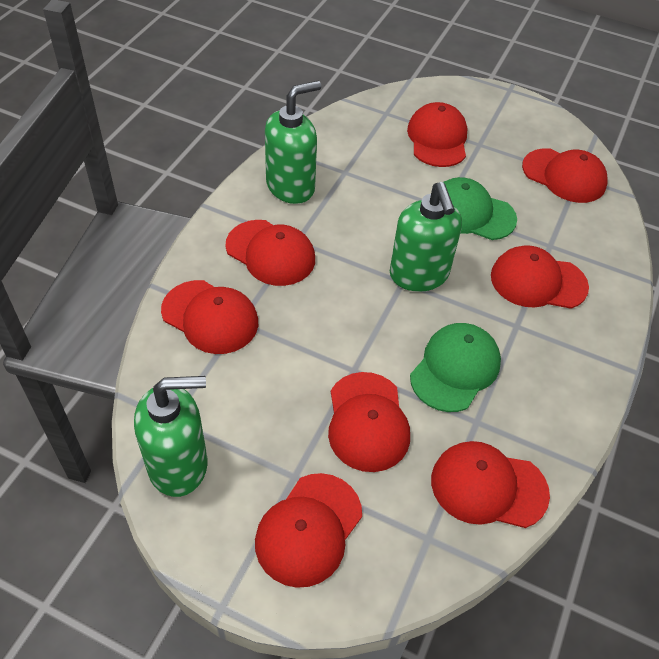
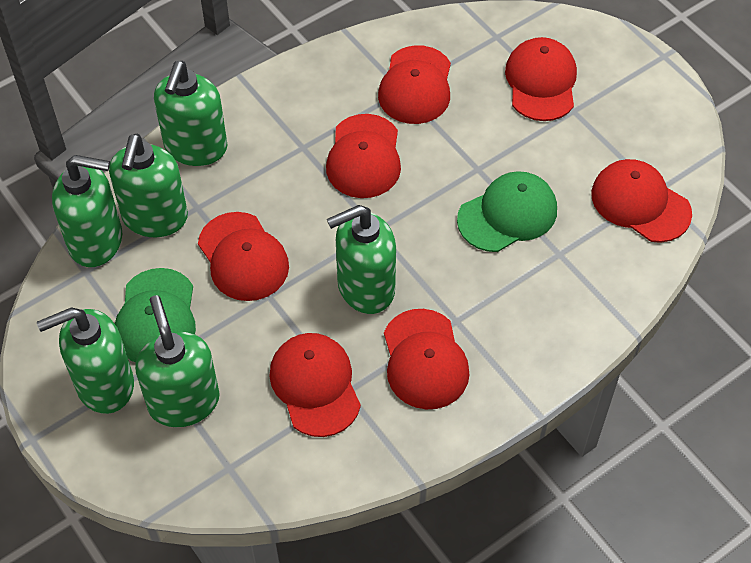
green soap dispenser: 3 -> 6
red cap: 8 -> 7

